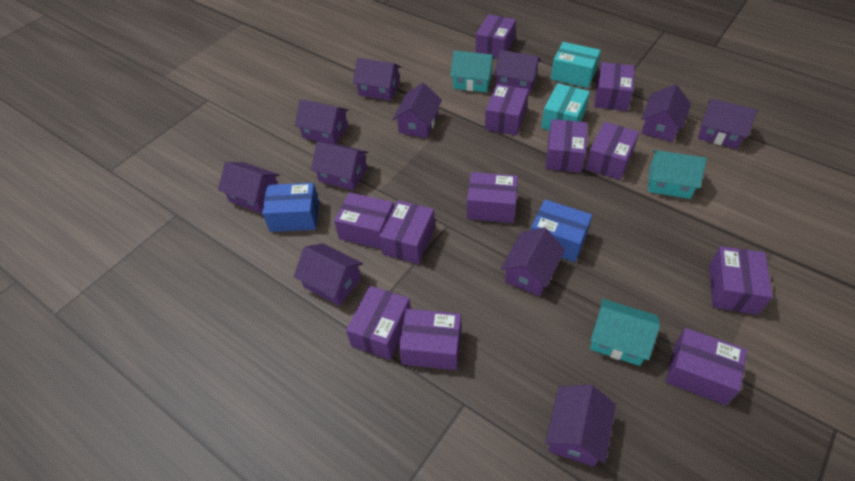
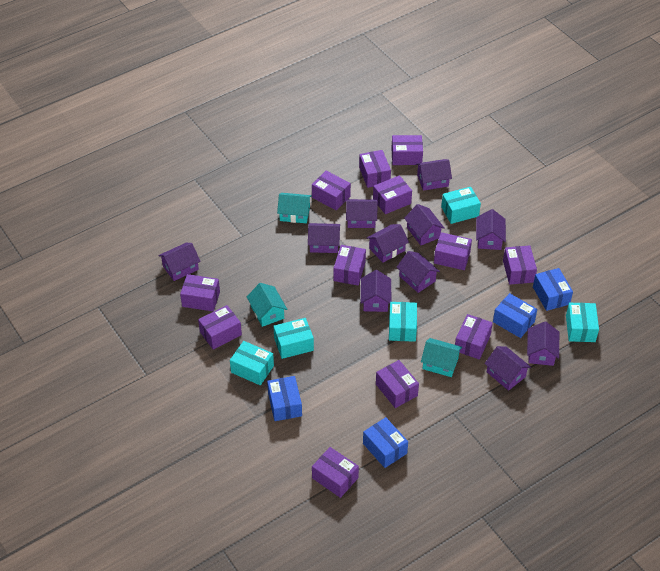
blue box: 2 -> 4
turquoise box: 2 -> 5

